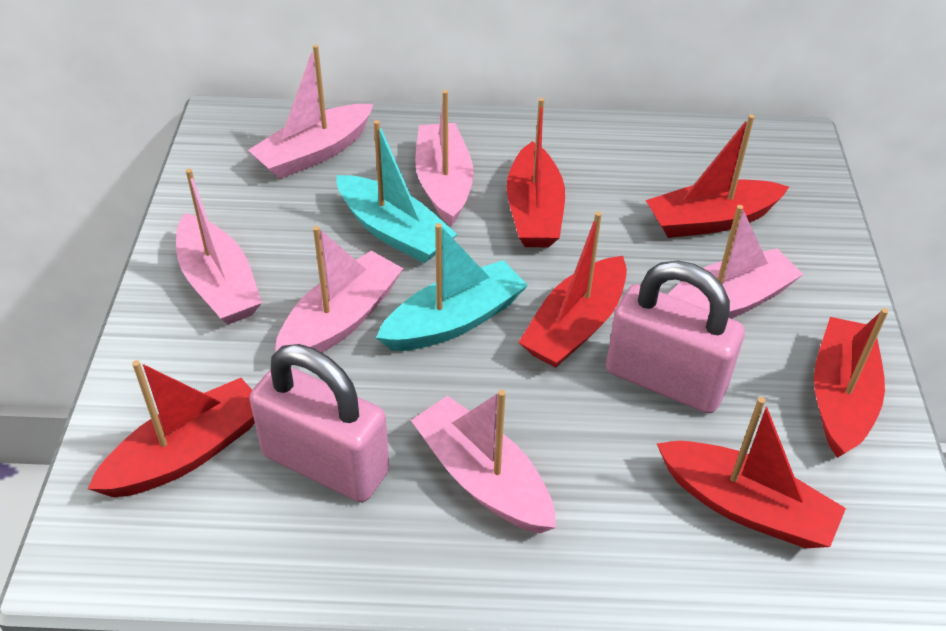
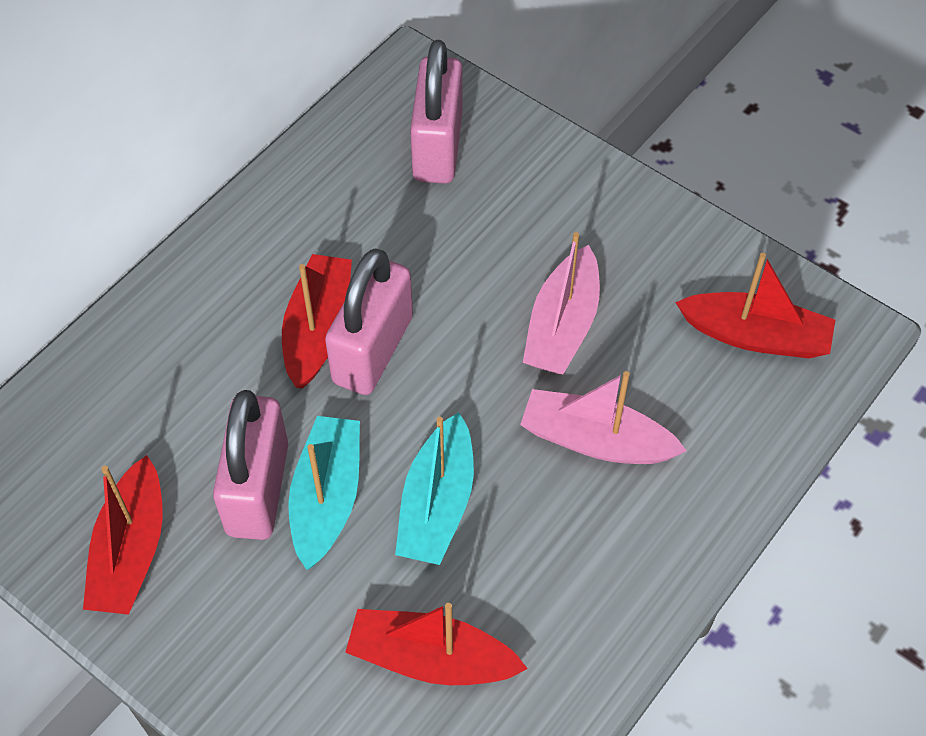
pink boat: 6 -> 2
pink padlock: 2 -> 3
red boat: 6 -> 4

